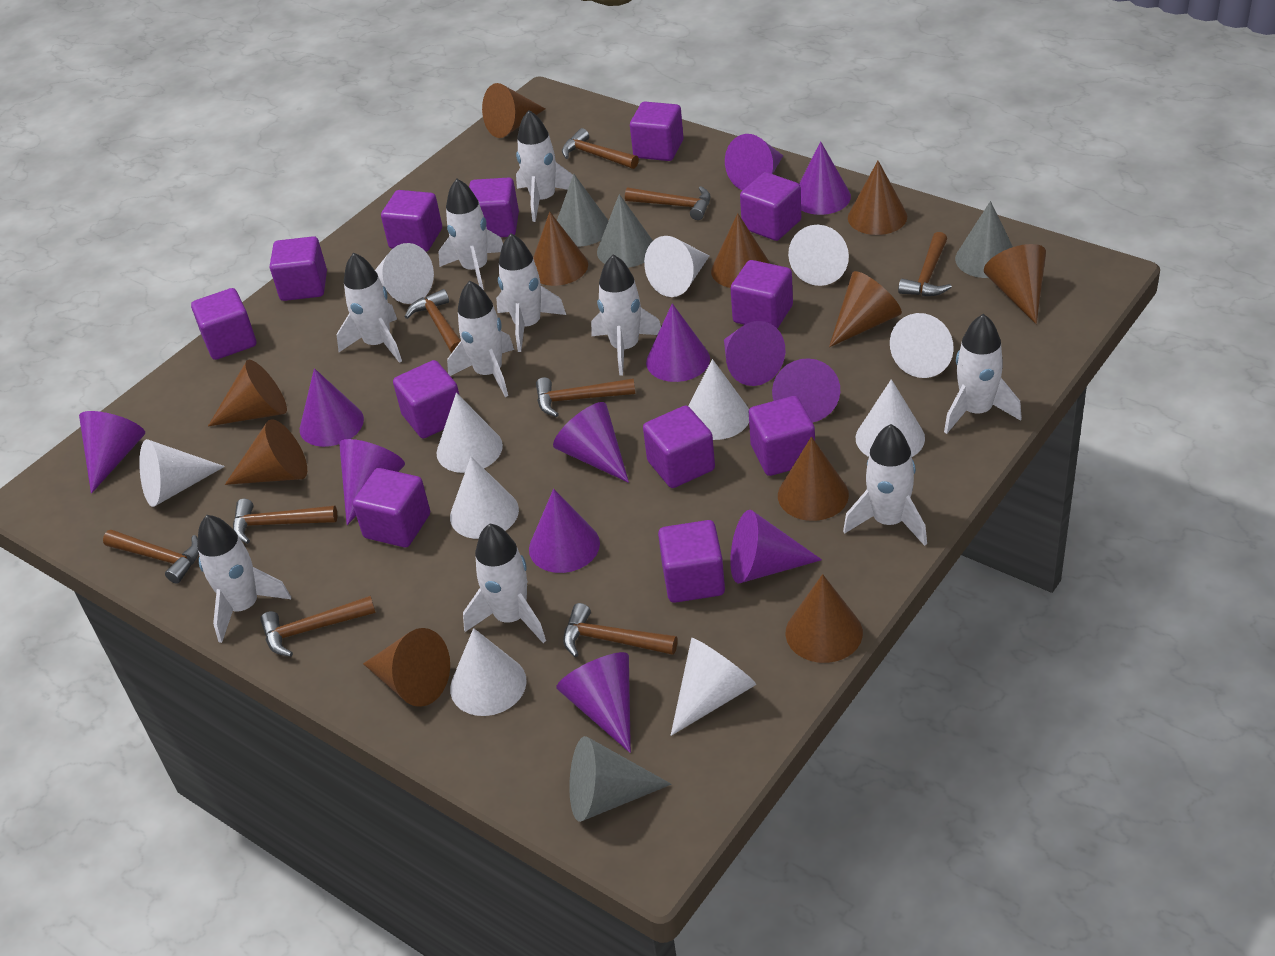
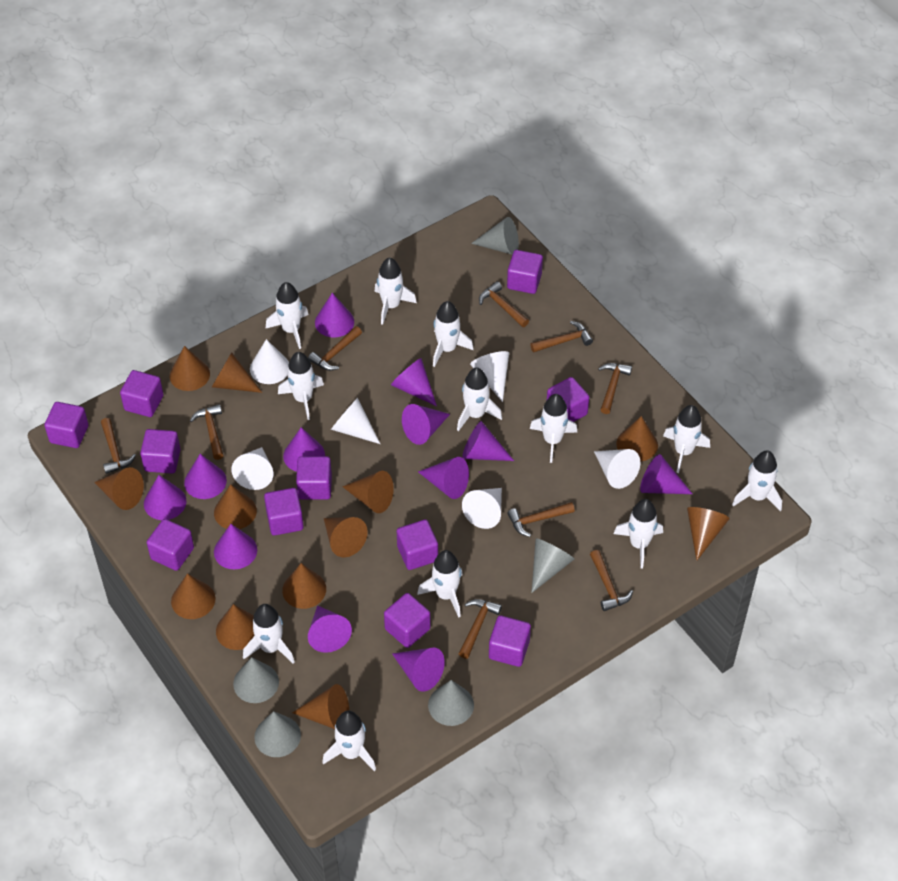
brown cone: 11 -> 12
grey cone: 4 -> 5
purple cube: 12 -> 11
white cone: 11 -> 6
white rocket: 10 -> 12

